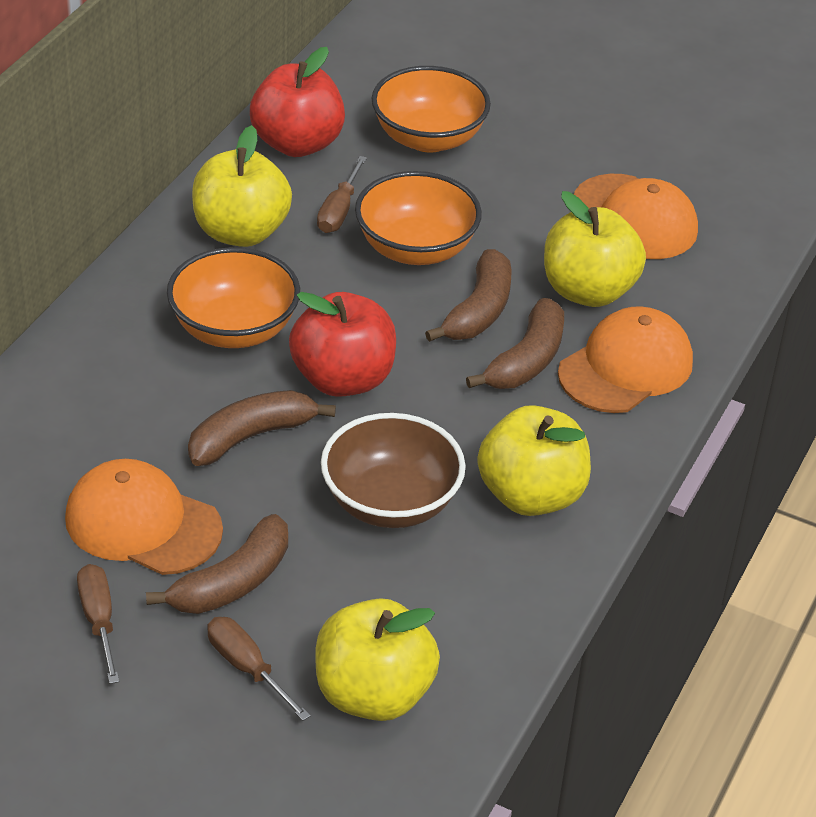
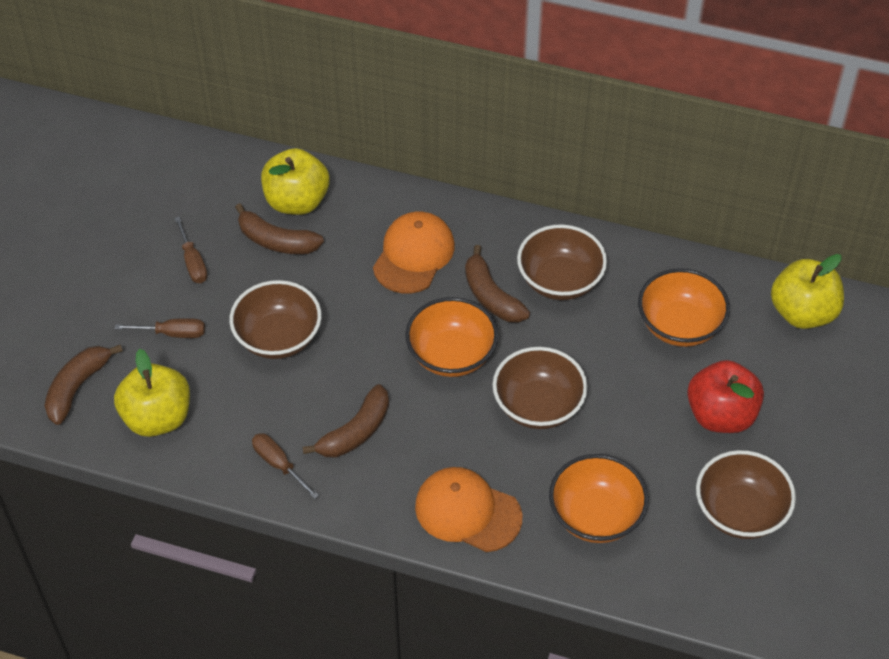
brown bowl: 1 -> 4
orange cap: 3 -> 2
red apple: 2 -> 1
yellow apple: 4 -> 3

